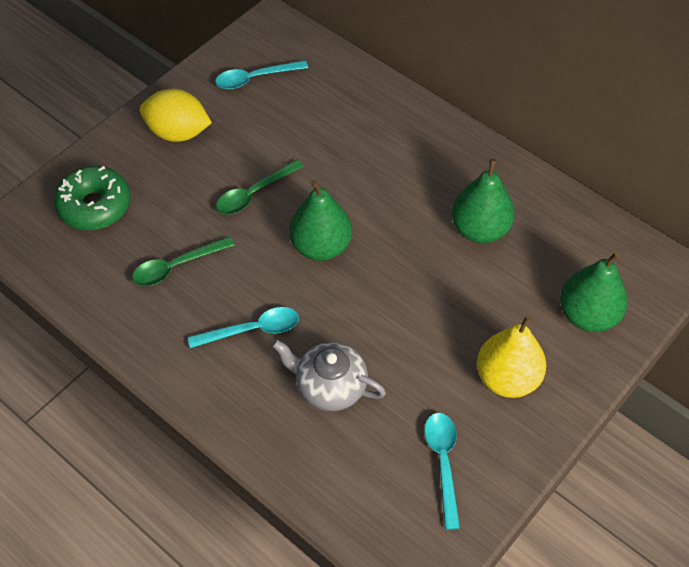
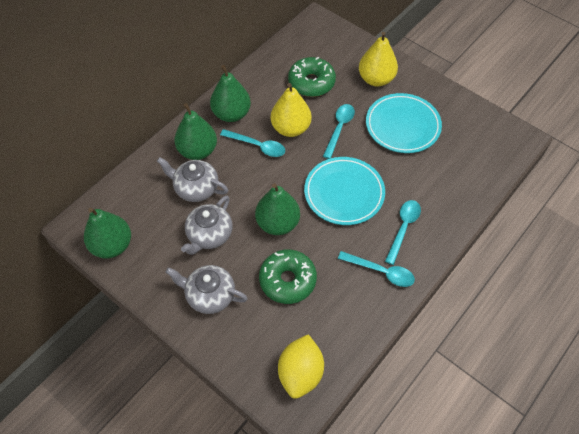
green donut: 1 -> 2
green pear: 3 -> 4
green spoon: 2 -> 0
grey teapot: 1 -> 3
turquoise plate: 0 -> 2
turquoise spoon: 3 -> 4
yellow pear: 1 -> 2

